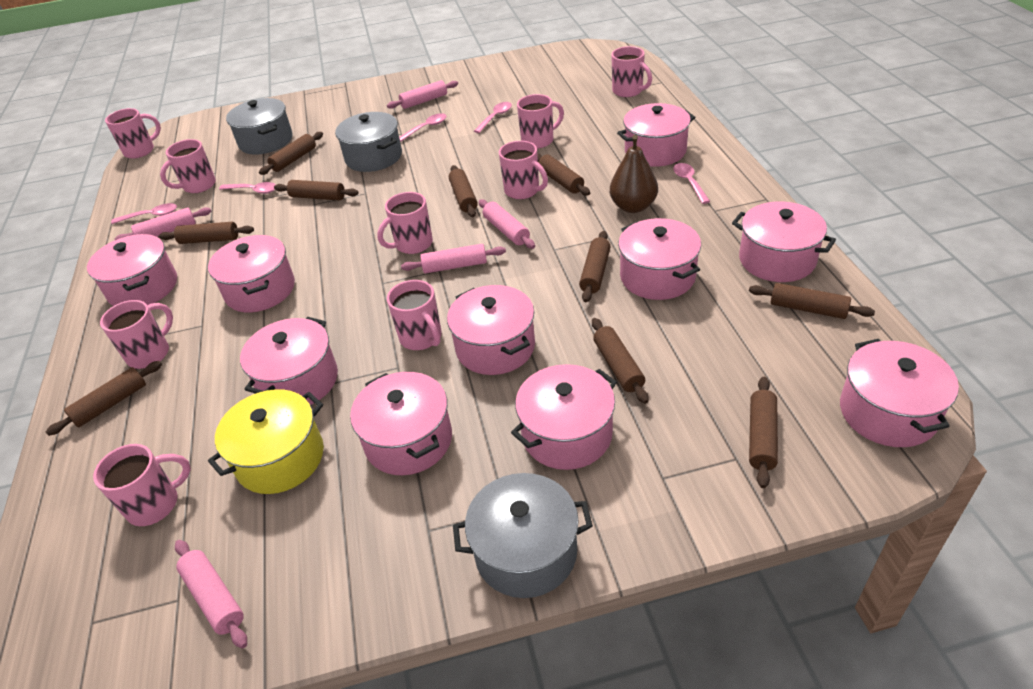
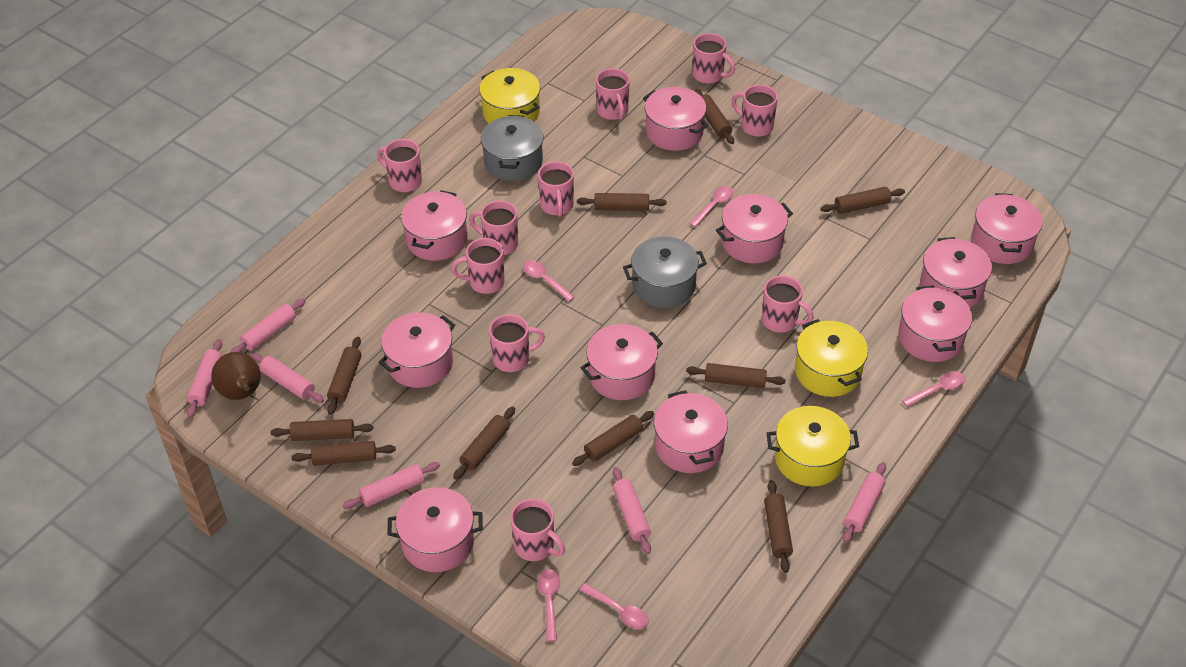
grey pot: 3 -> 2
pink mug: 9 -> 10
pink rolling pin: 5 -> 6
yellow pot: 1 -> 3

